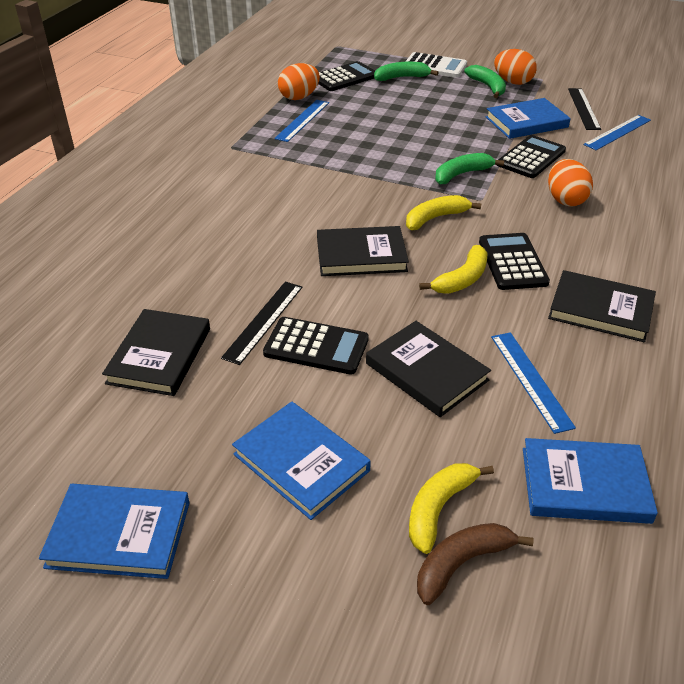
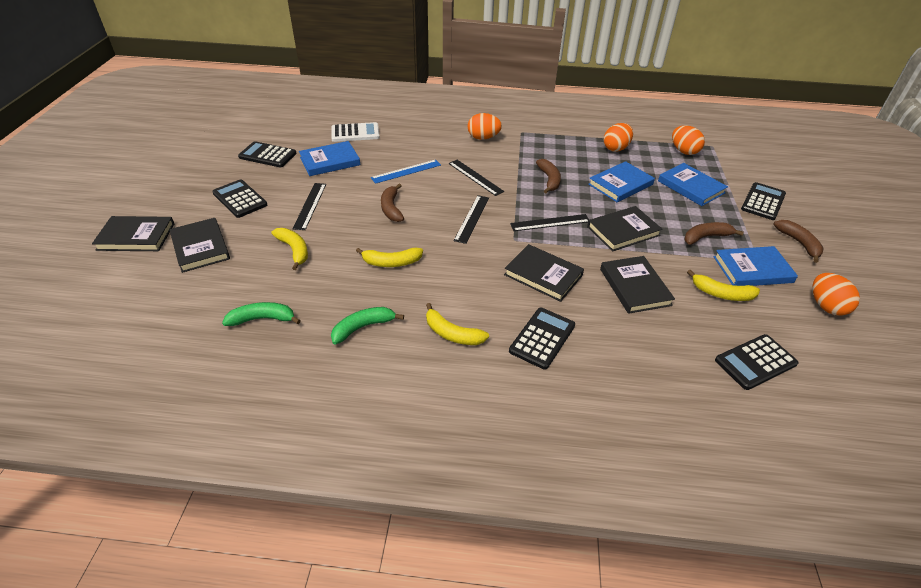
black book: 4 -> 5
black calculator: 4 -> 5
black ruler: 2 -> 4
blue ruler: 3 -> 1
brown banana: 1 -> 4
green banana: 3 -> 2
orange egg: 3 -> 4
yellow banana: 3 -> 4

